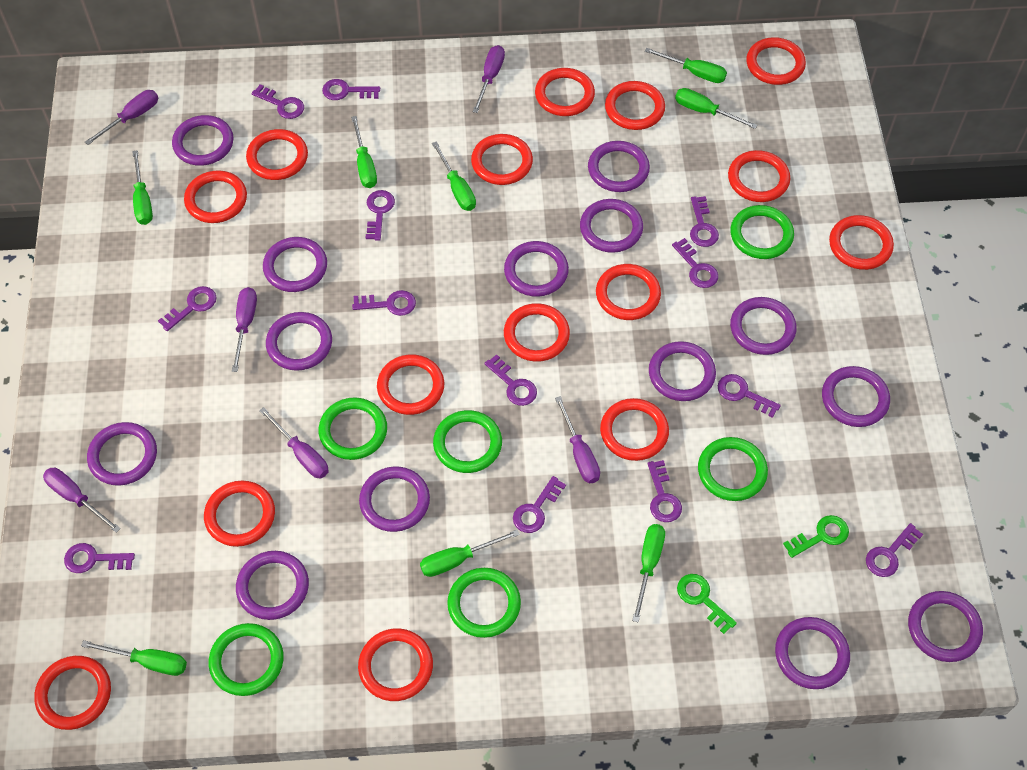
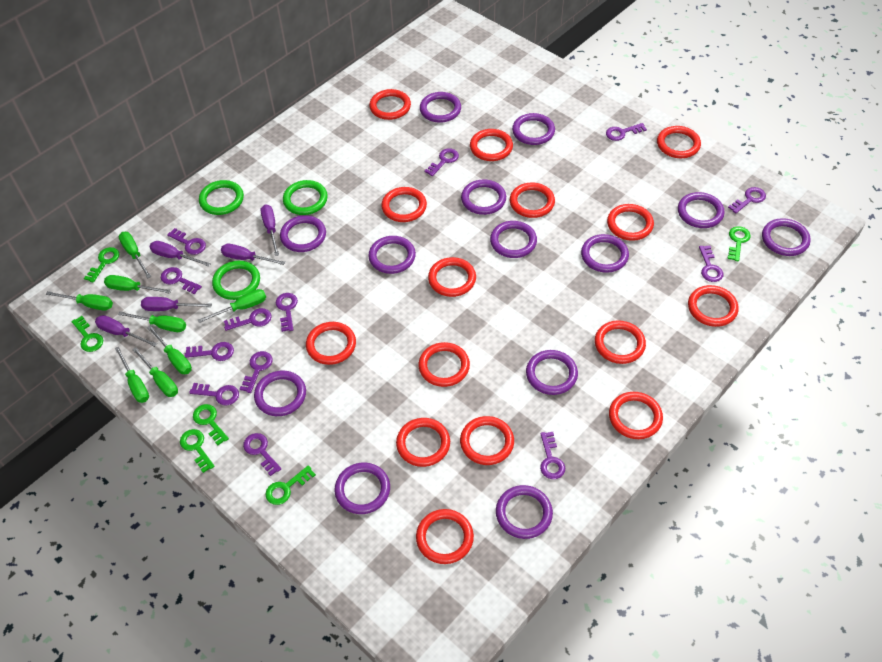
green key: 2 -> 6
green ring: 6 -> 3
purple ring: 14 -> 13
purple screwdriver: 6 -> 5

